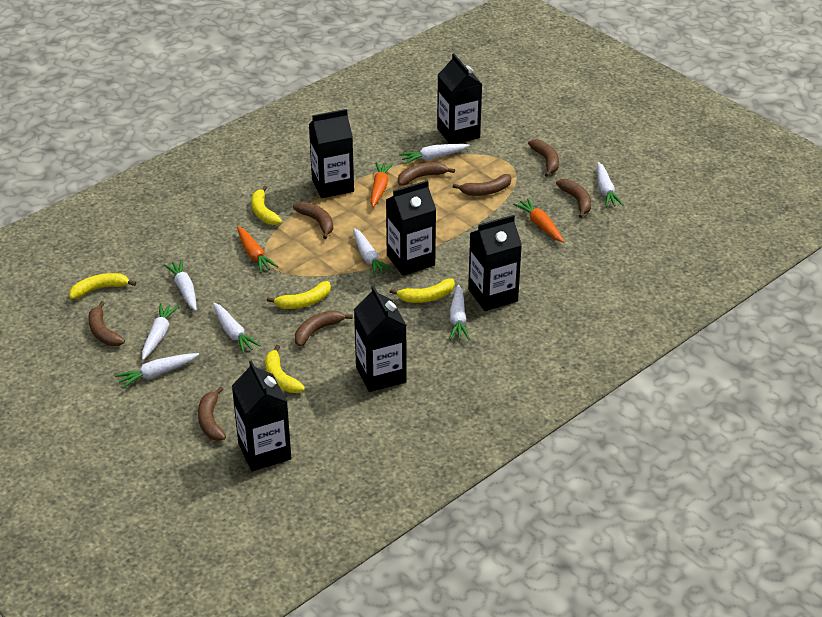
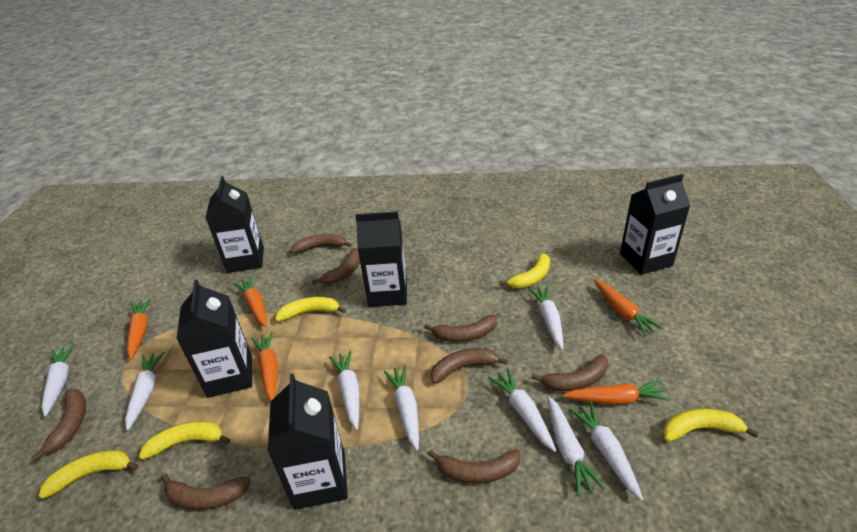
black carton: 6 -> 5
orange carrot: 3 -> 5

